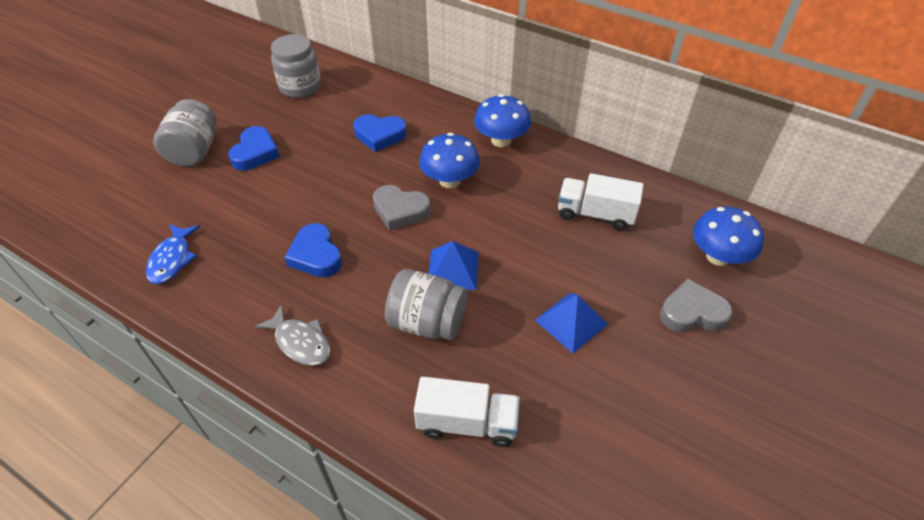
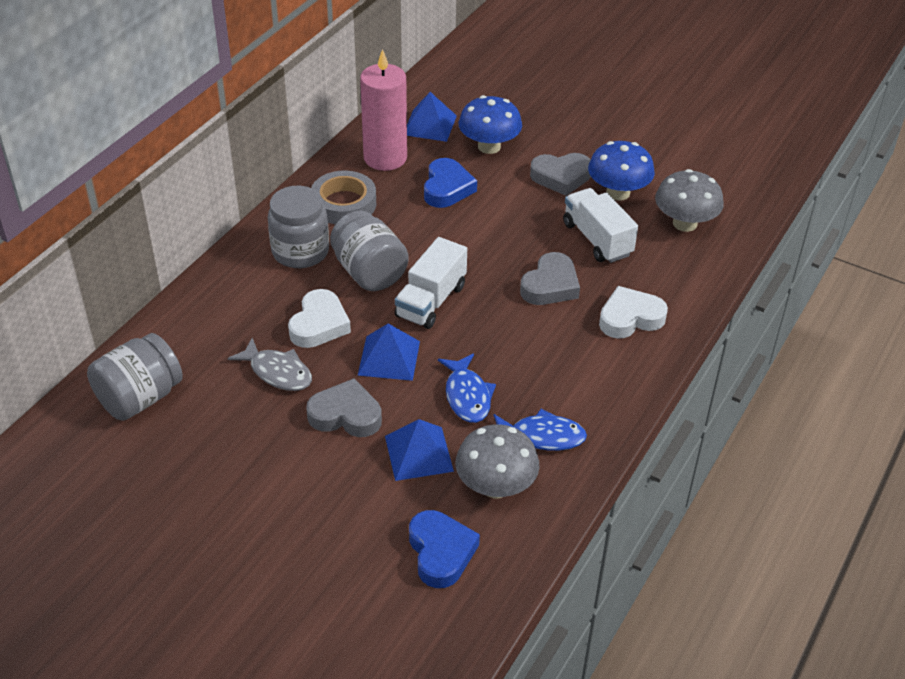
blue fish: 1 -> 2
blue heart: 3 -> 2
blue mushroom: 3 -> 2
blue pyramid: 2 -> 3
grey heart: 2 -> 3
grey mushroom: 0 -> 2
grey tape: 0 -> 1
pink candle: 0 -> 1
white heart: 0 -> 2

